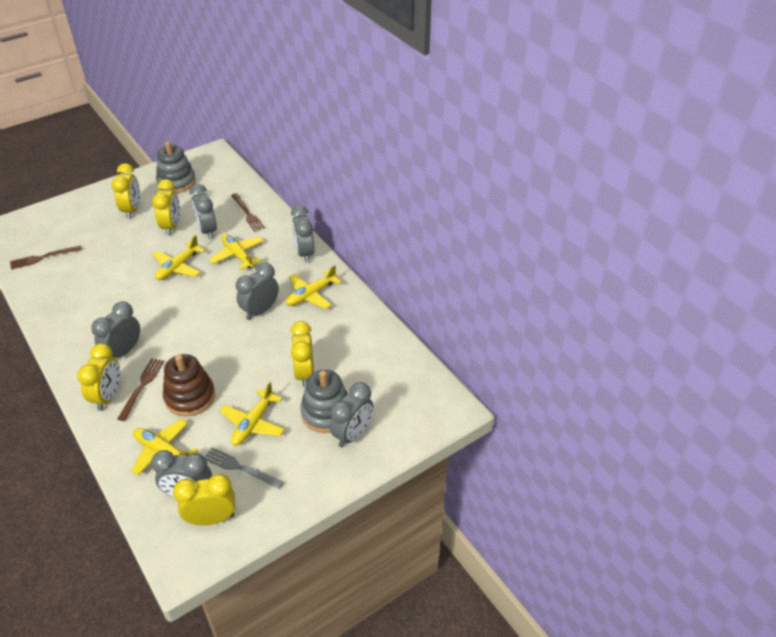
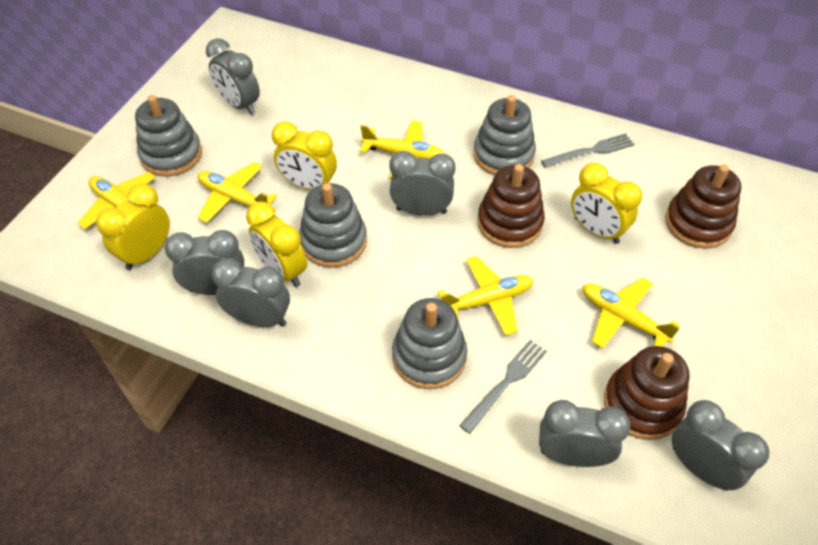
brown fork: 3 -> 0
brown stacking toy: 1 -> 3
grey fork: 1 -> 2
grey stacking toy: 2 -> 4
yellow clock: 5 -> 4

